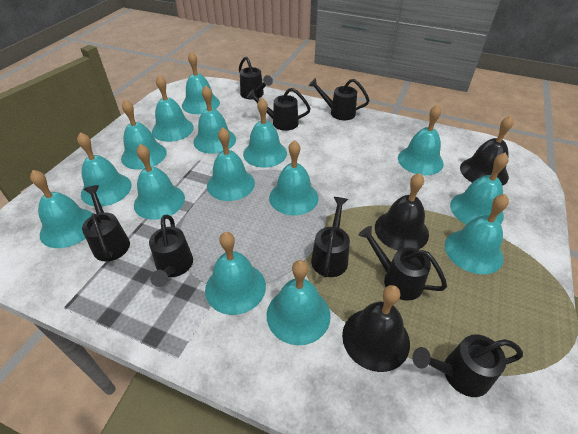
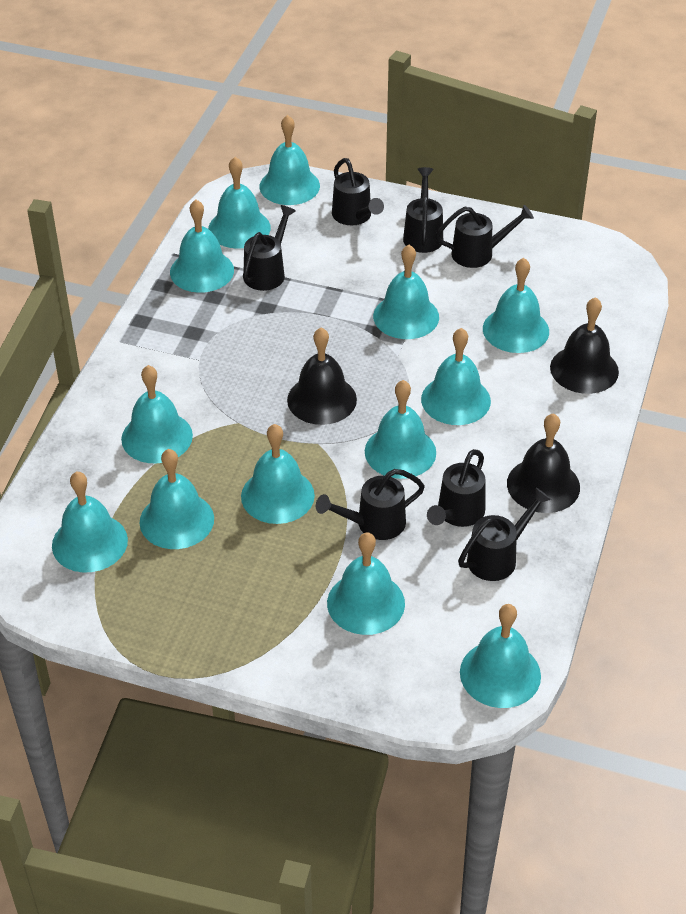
black watering can: 8 -> 7
turquoise bell: 15 -> 13

